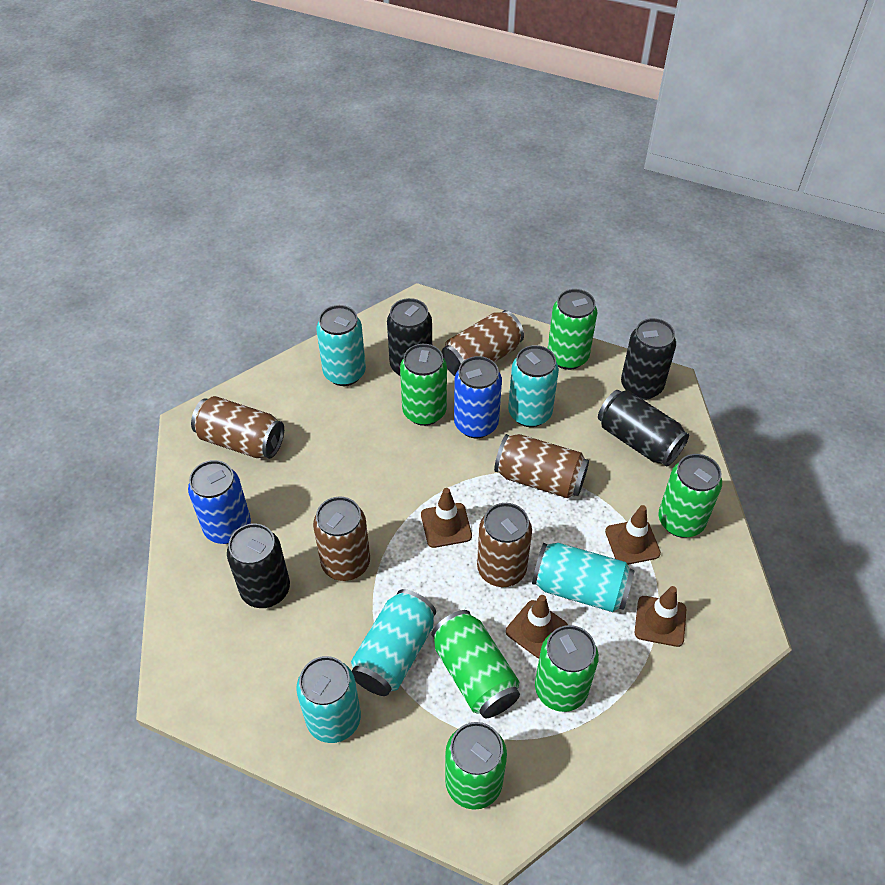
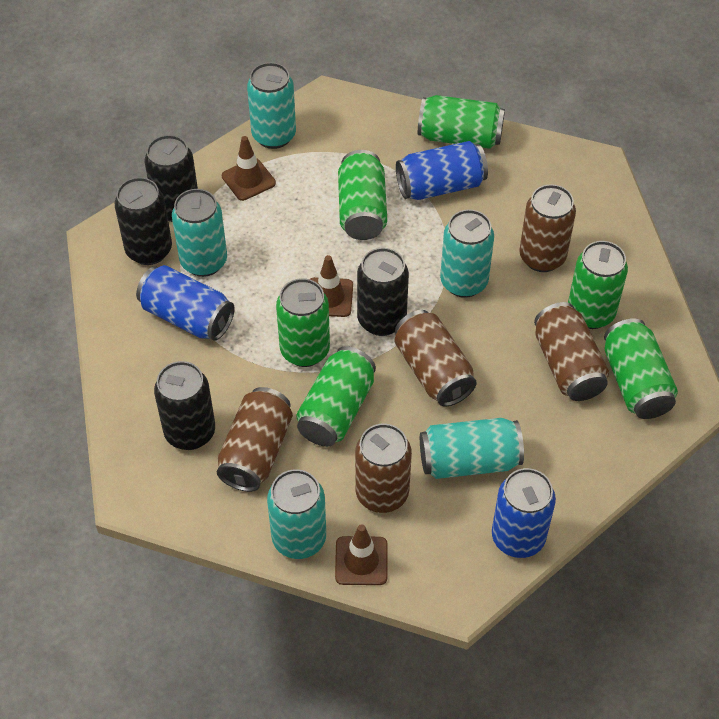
blue can: 2 -> 3
brown traffic cone: 4 -> 3

